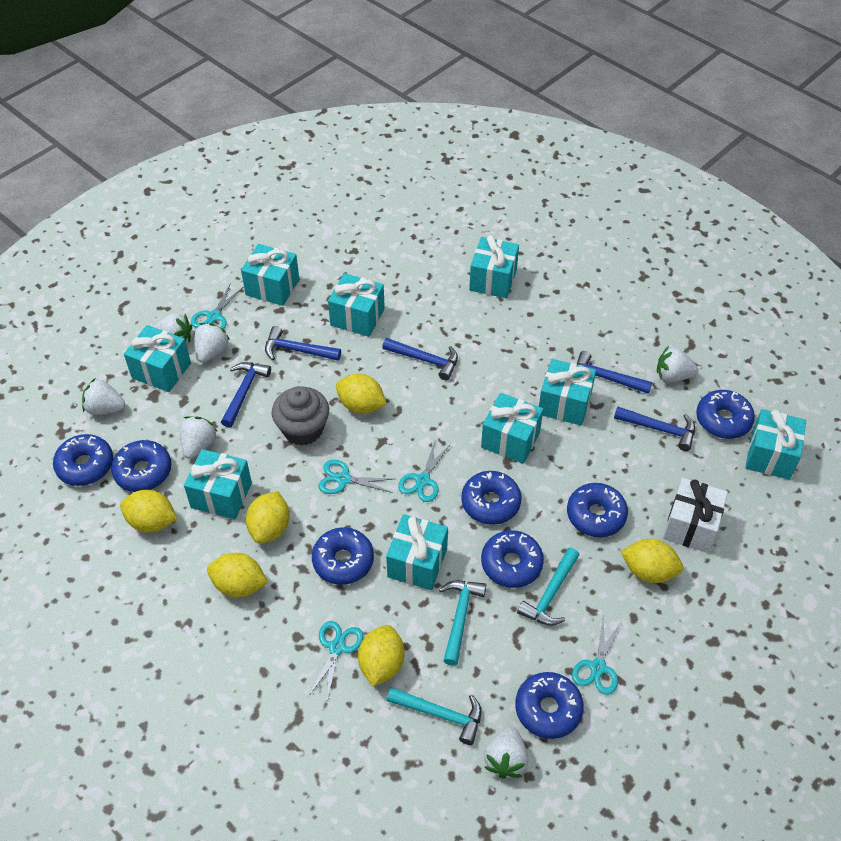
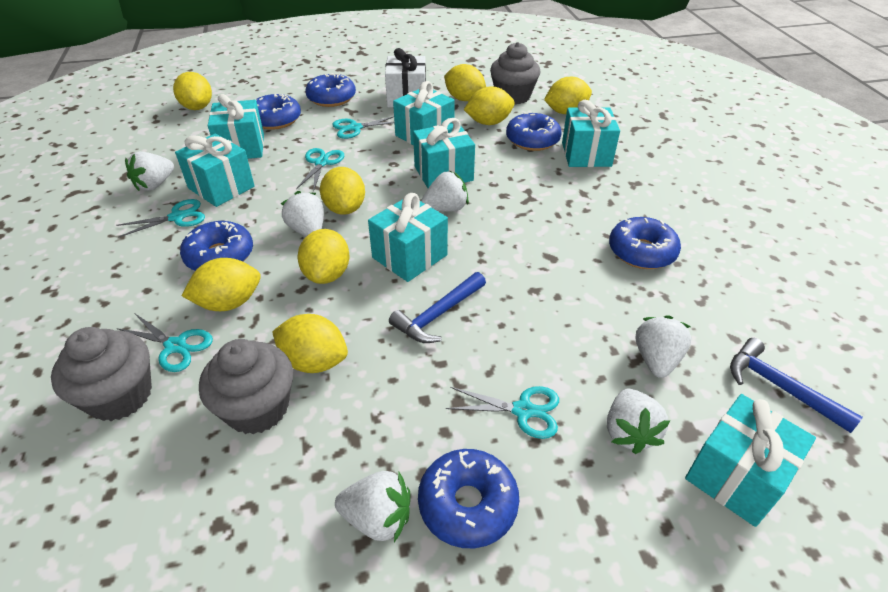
blue donut: 8 -> 6
blue hammer: 5 -> 2
grey cupcake: 1 -> 3
turquoise gift: 9 -> 7
turquoise hammer: 3 -> 0
yellow lemon: 6 -> 8

